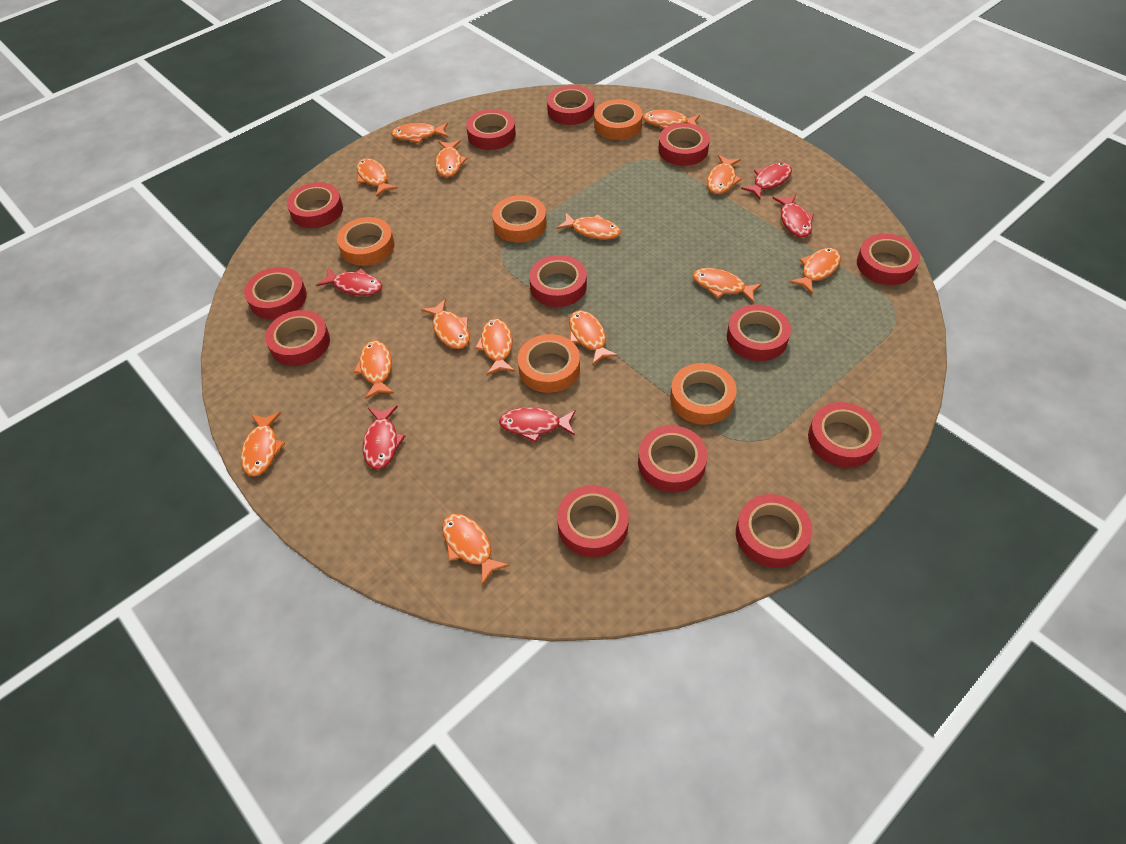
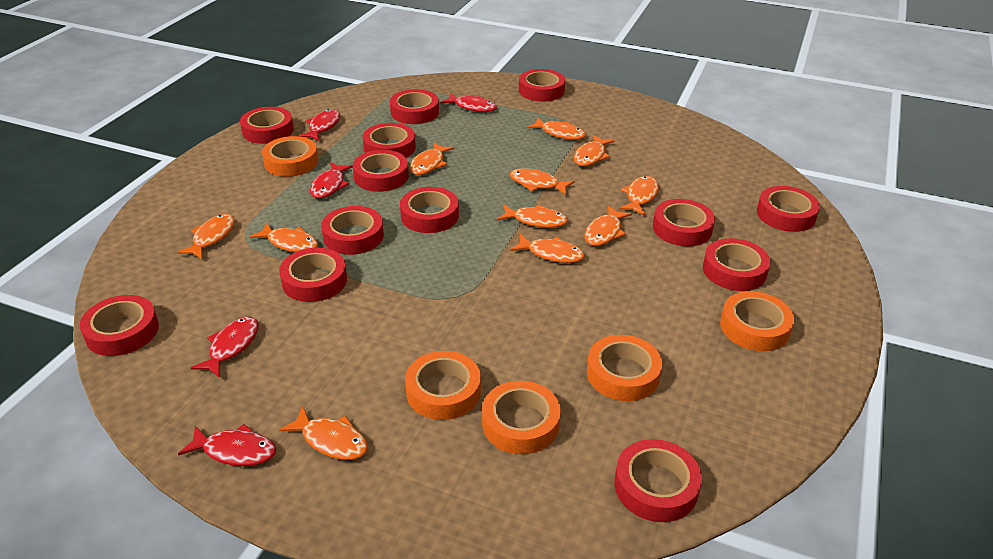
orange fish: 14 -> 11

